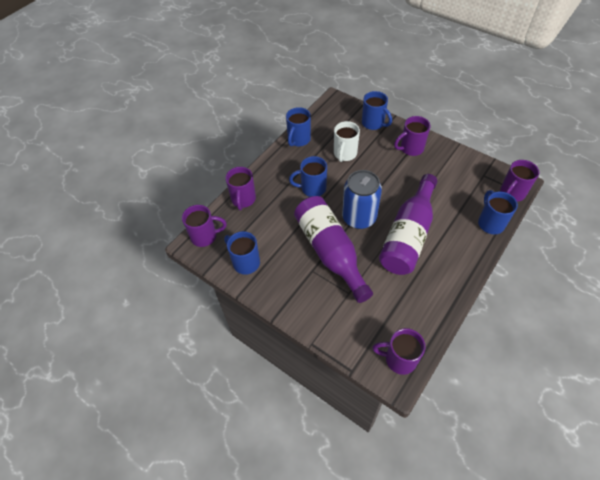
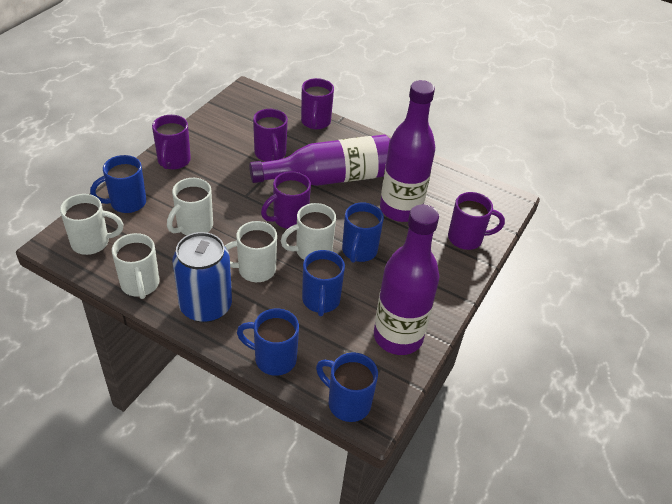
purple bottle: 2 -> 3
white mug: 1 -> 5

